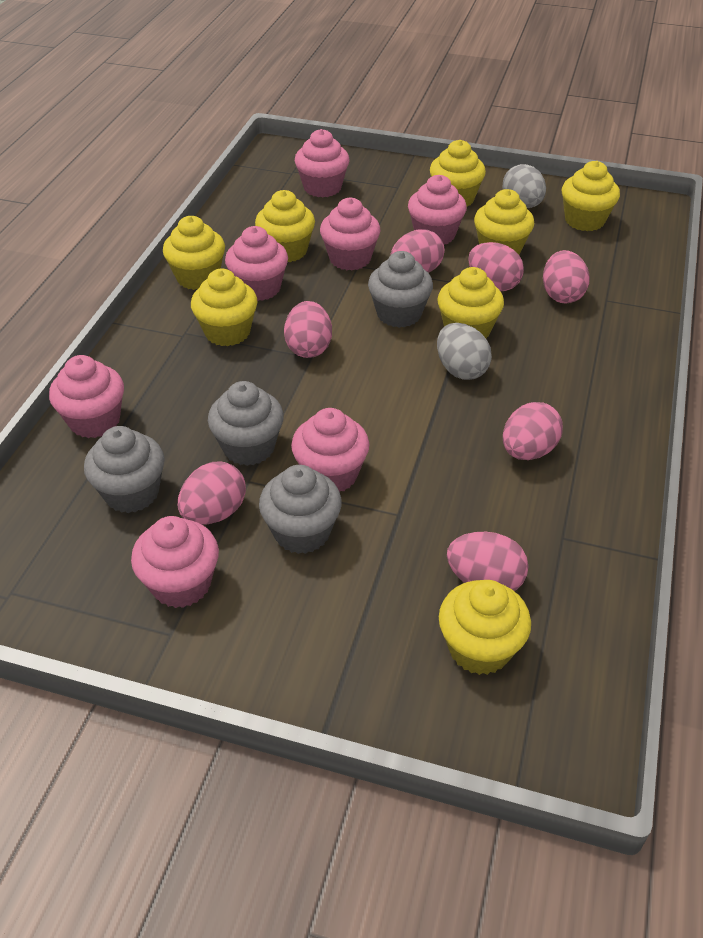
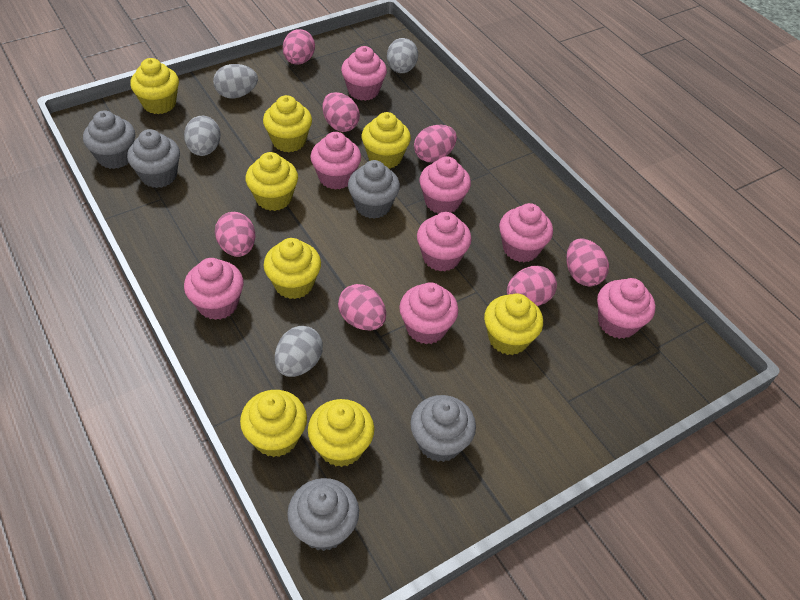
grey cupcake: 4 -> 5
grey egg: 2 -> 4
pink cupcake: 7 -> 8

